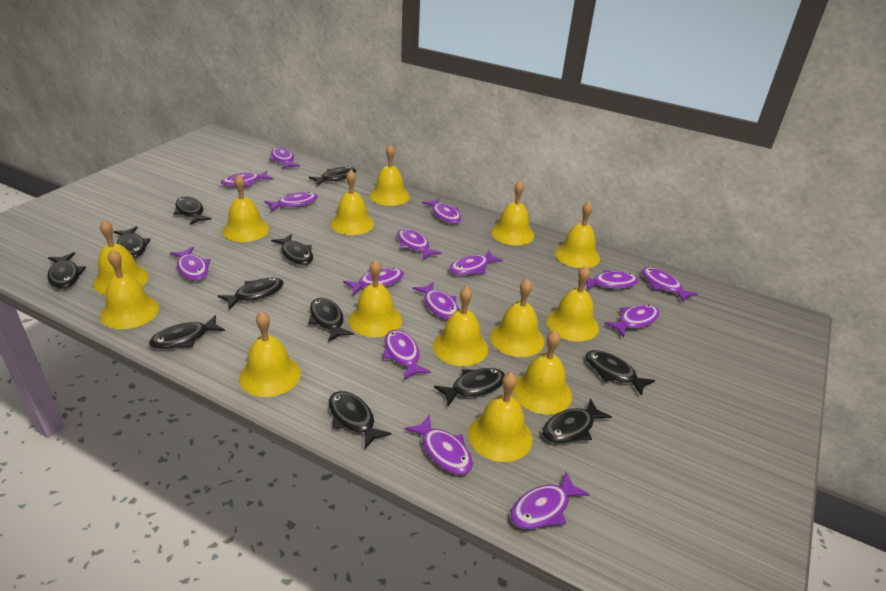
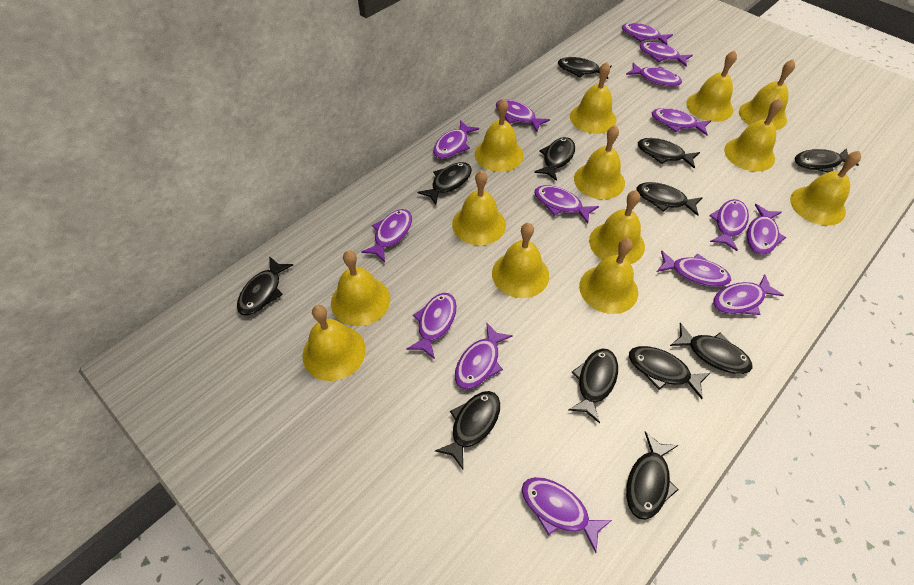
yellow bell: 14 -> 13

